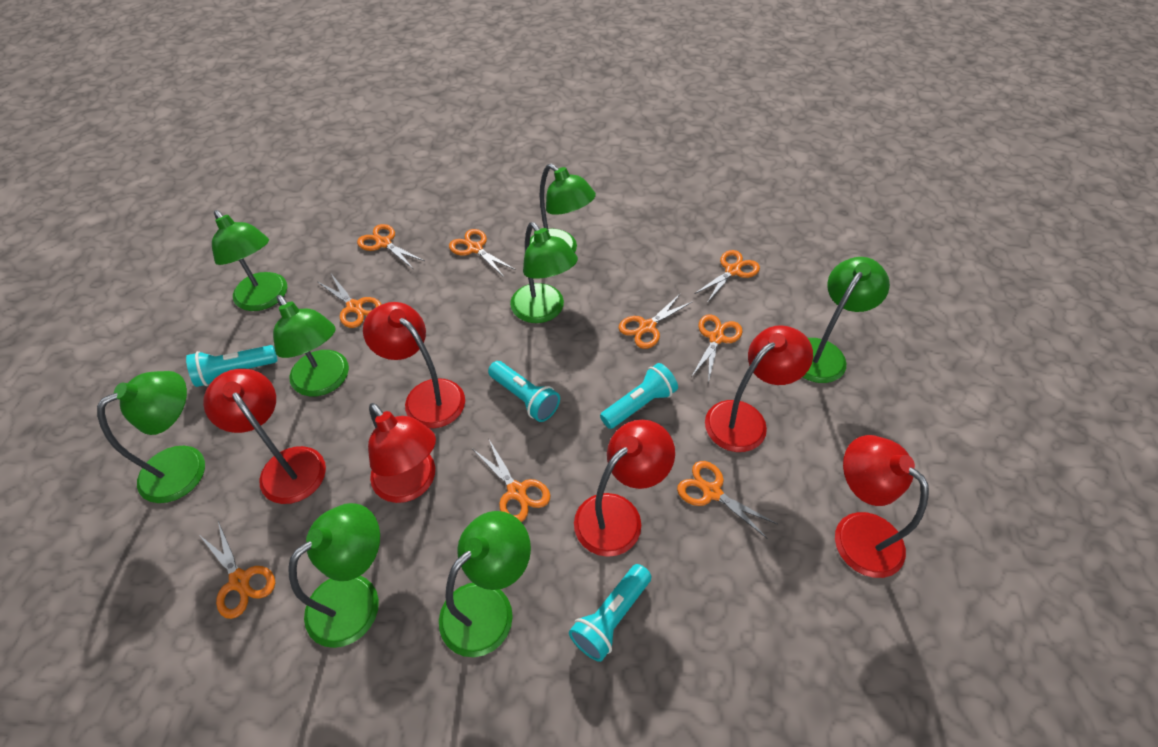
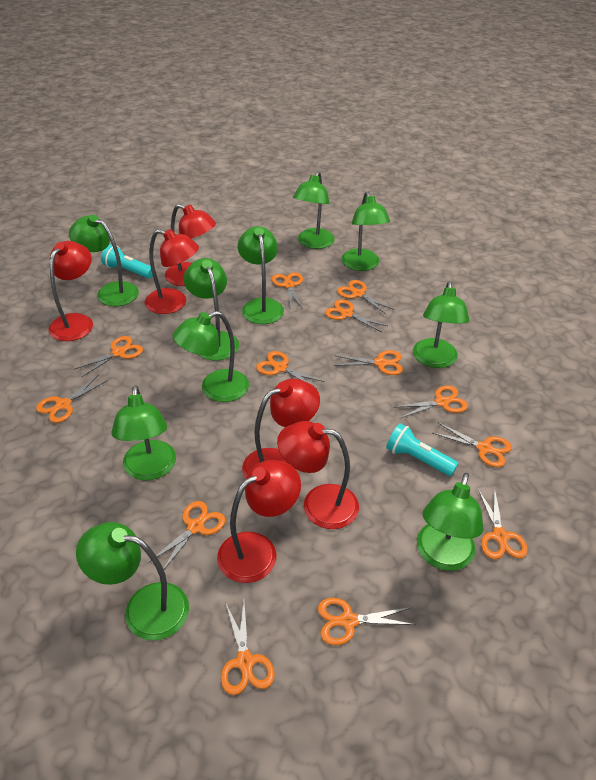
green lamp: 8 -> 10
orange scissors: 9 -> 13
turquoise flashlight: 4 -> 2

